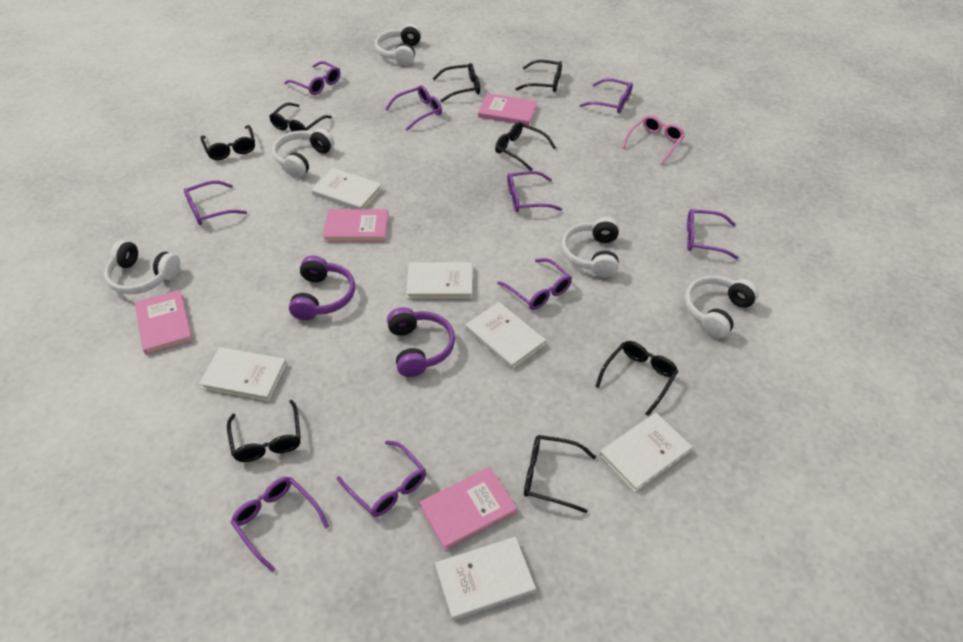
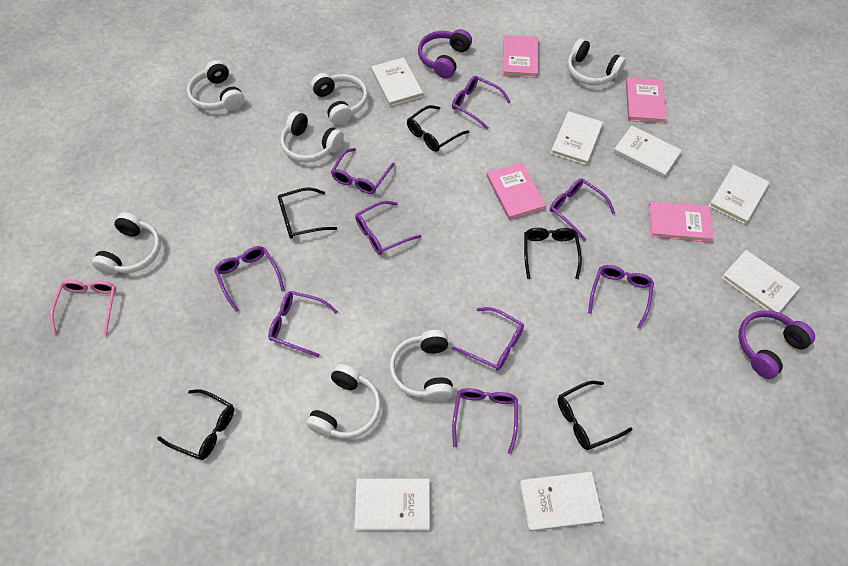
black glasses: 8 -> 5
white book: 6 -> 7
white headphones: 5 -> 7

